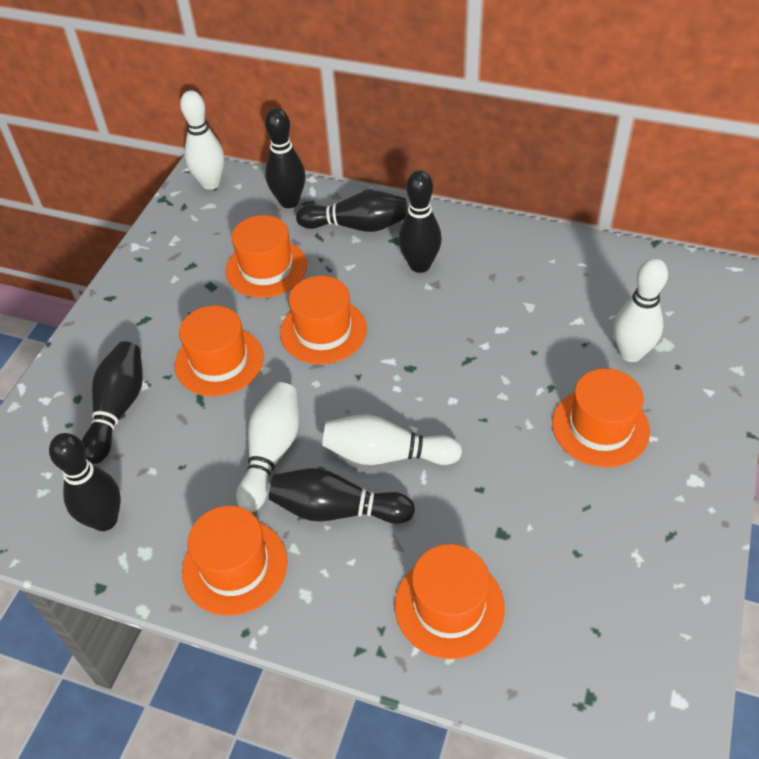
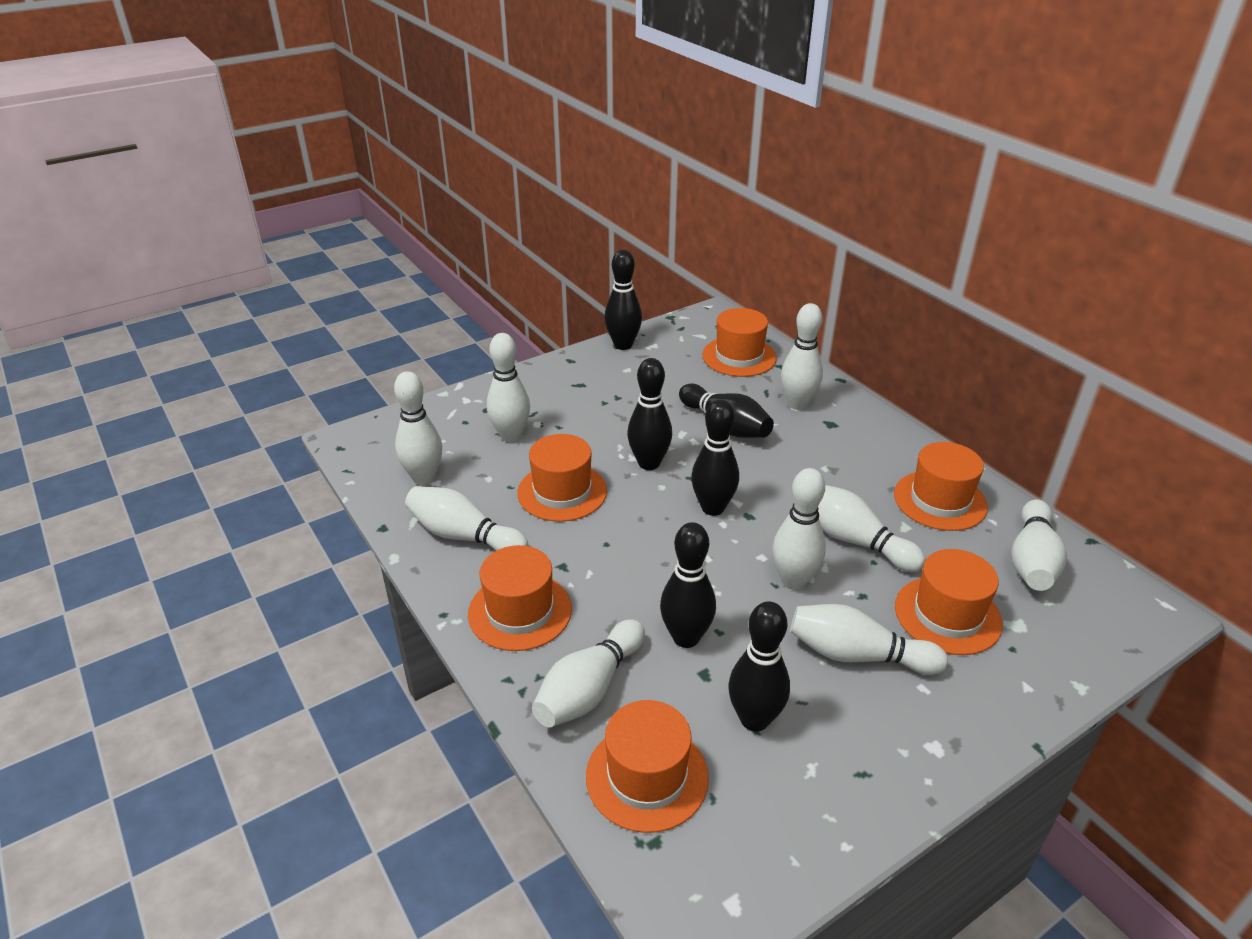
white bowling pin: 4 -> 9

